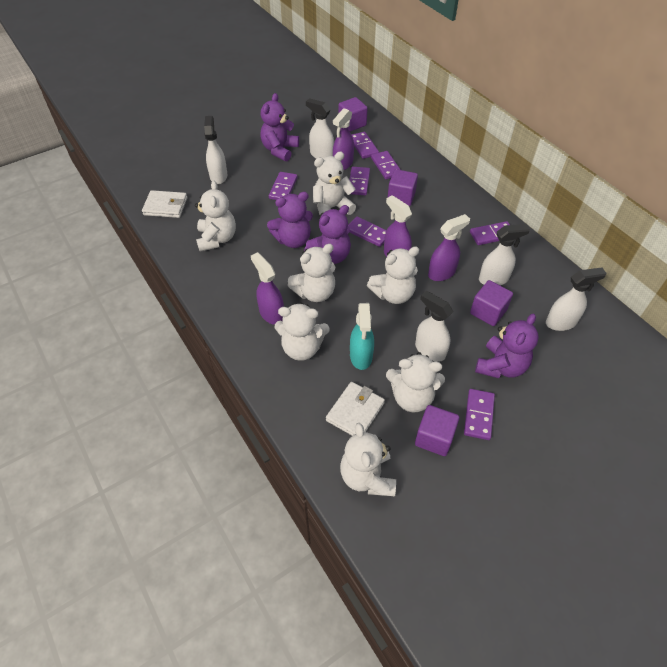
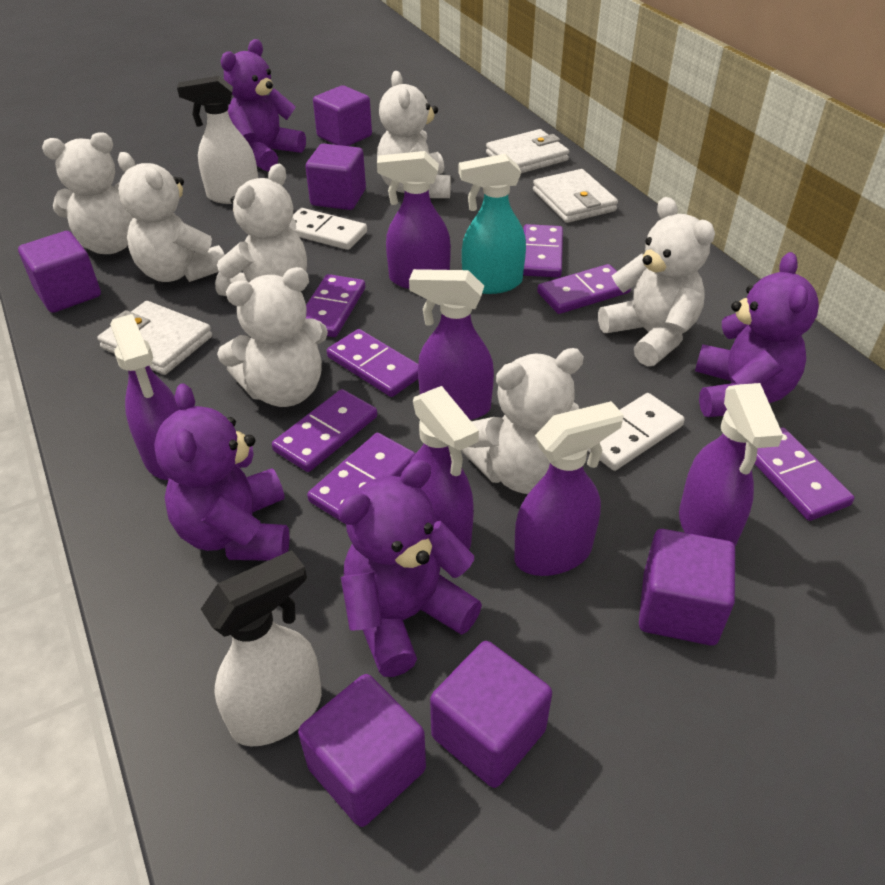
purple cube: 4 -> 6
purple spray bottle: 4 -> 6
white domino: 0 -> 2
white spray bottle: 5 -> 2
white wallet: 2 -> 3

